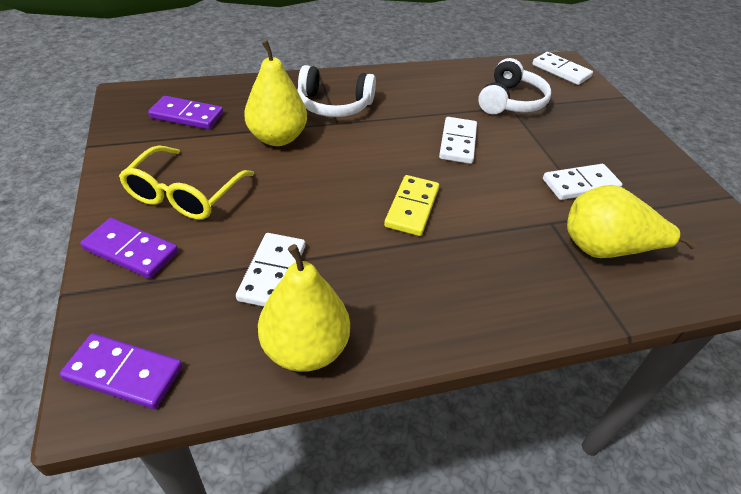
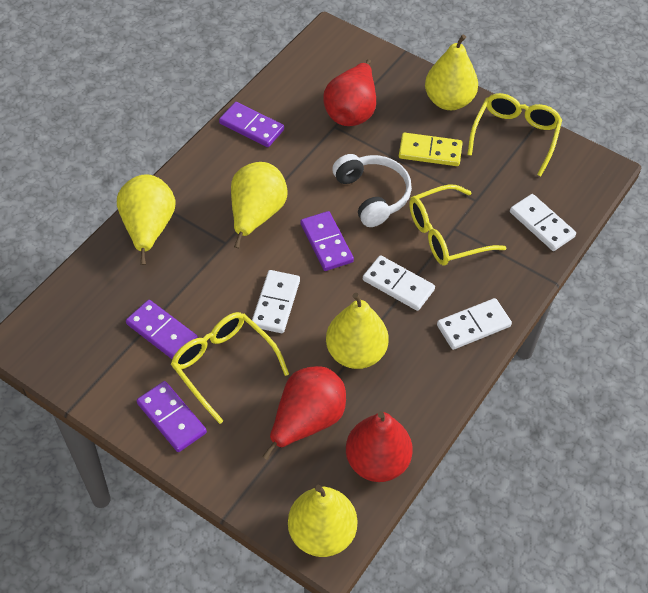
purple domino: 3 -> 4
red pear: 0 -> 3
white headphones: 2 -> 1
yellow glasses: 1 -> 3
yellow pear: 3 -> 5

